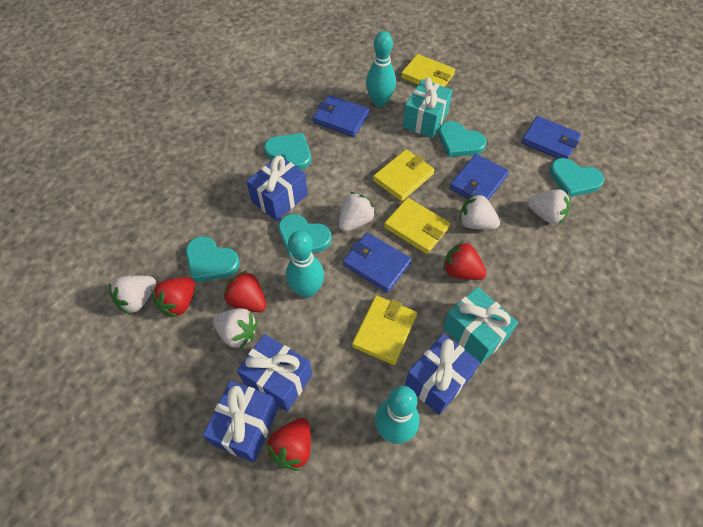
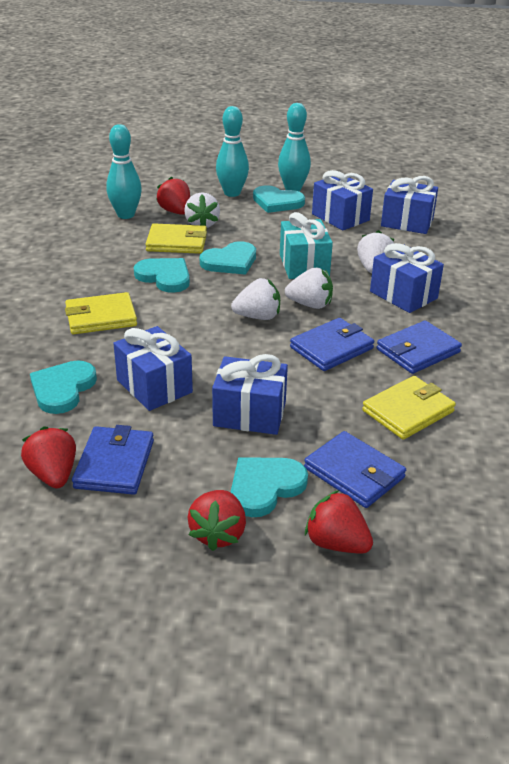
blue gift: 4 -> 5
turquoise gift: 2 -> 1
white strawberry: 5 -> 4
yellow wallet: 4 -> 3

